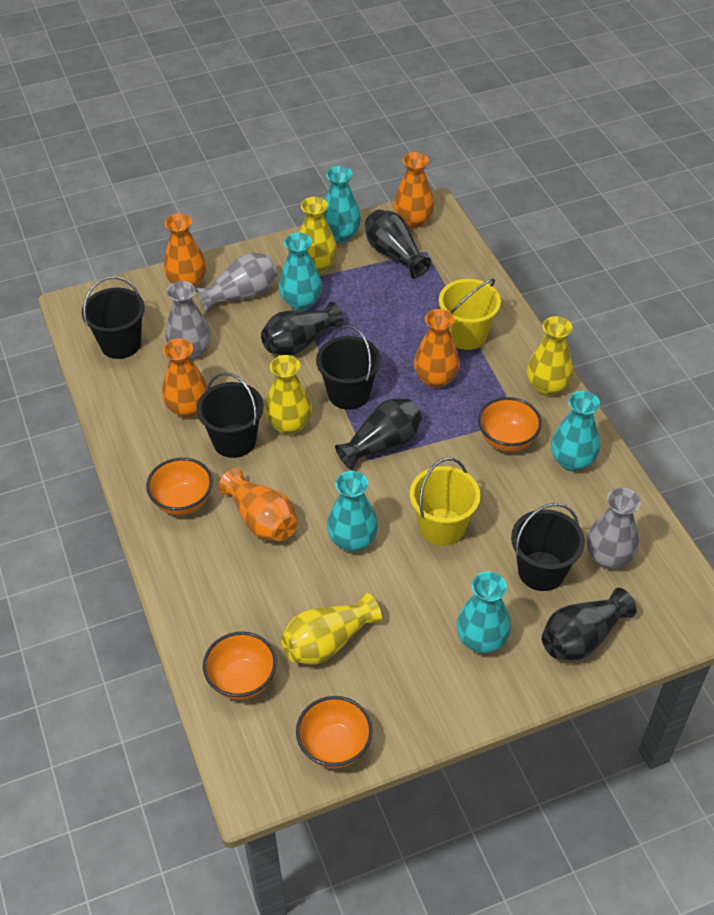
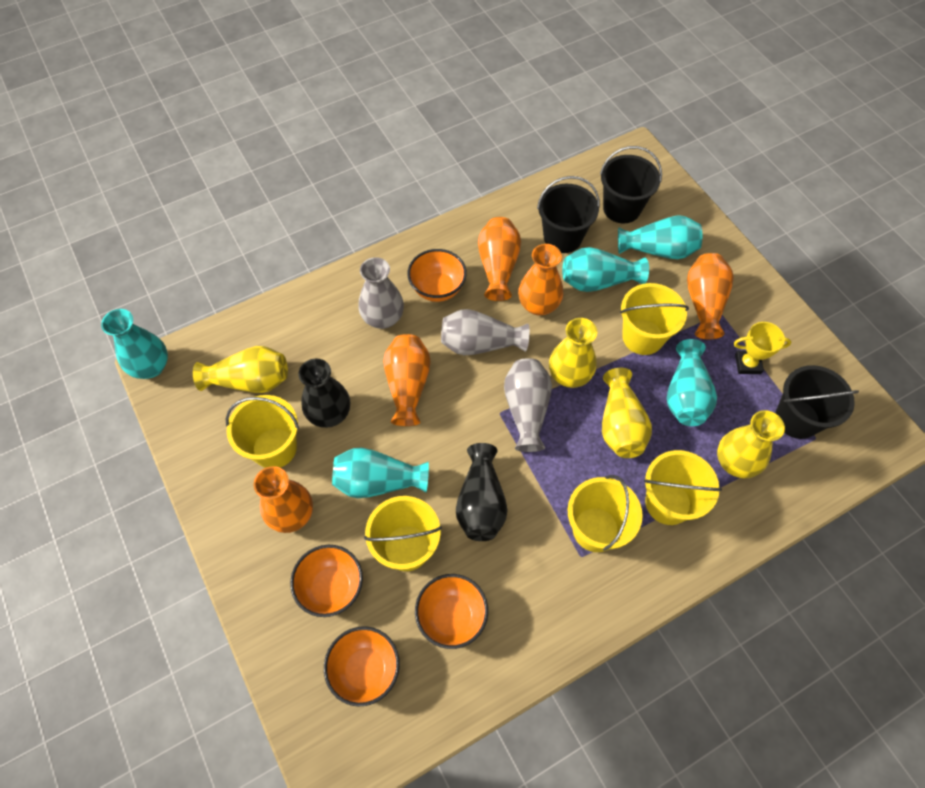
black bucket: 4 -> 3
black vase: 4 -> 2
yellow bucket: 2 -> 5
yellow trophy: 0 -> 1

